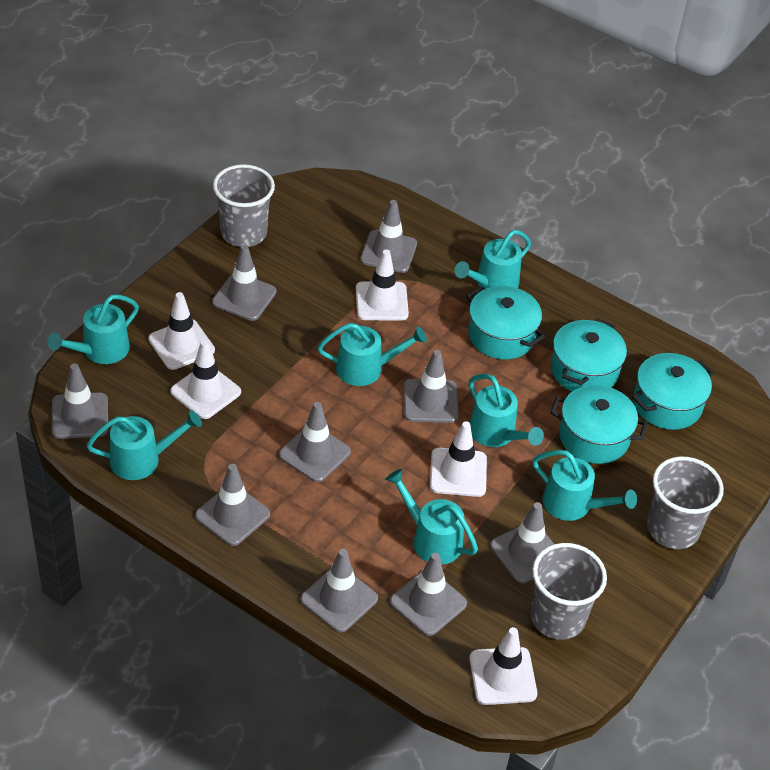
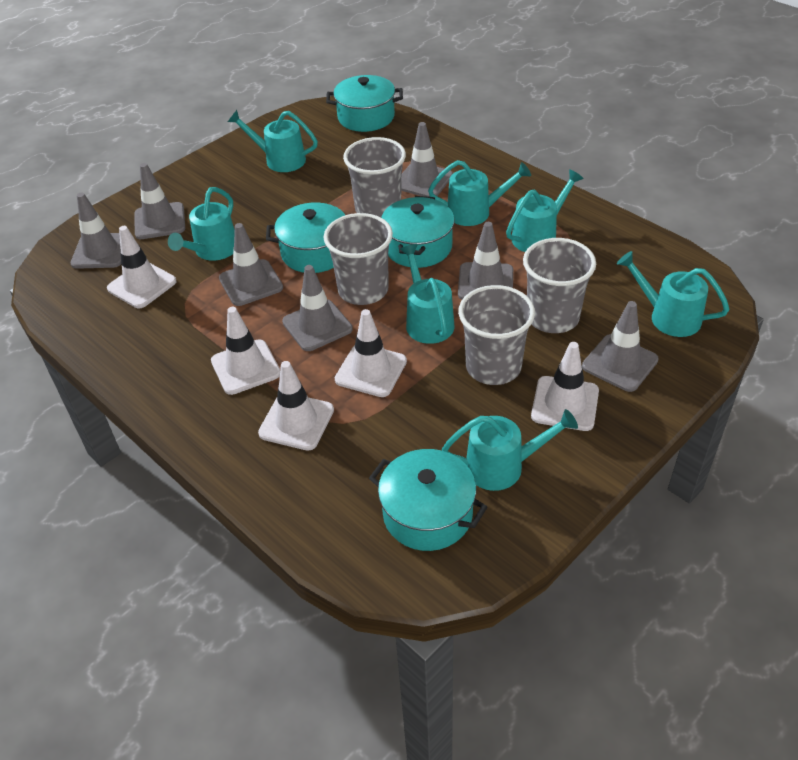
grey cup: 3 -> 4
grey traffic cone: 9 -> 7

